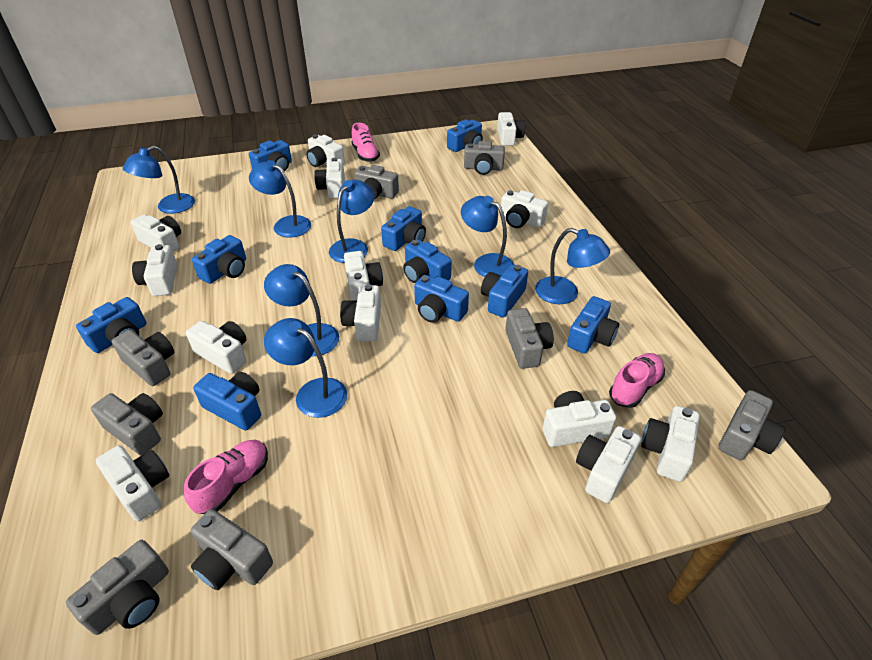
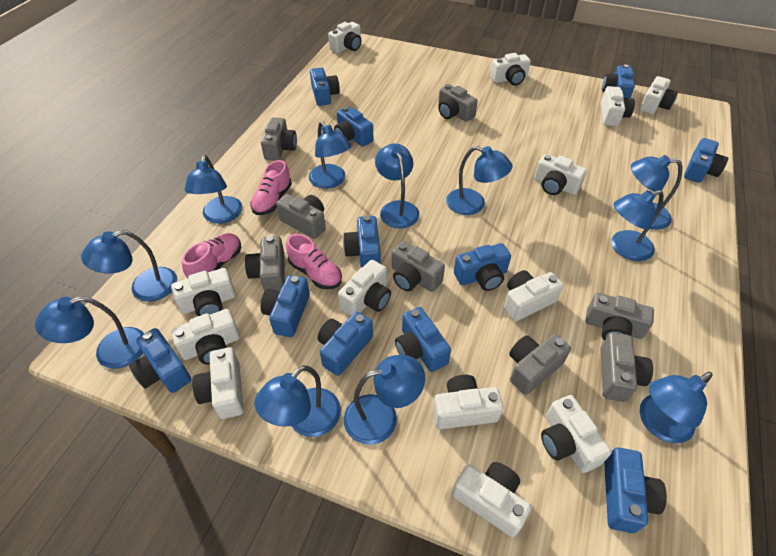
blue camera: 10 -> 11
blue lamp: 7 -> 11

